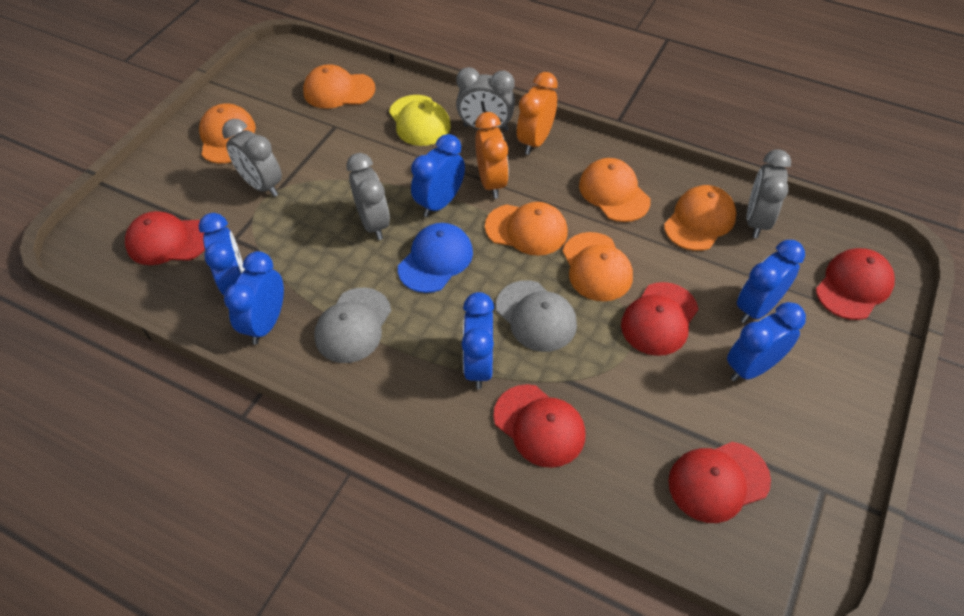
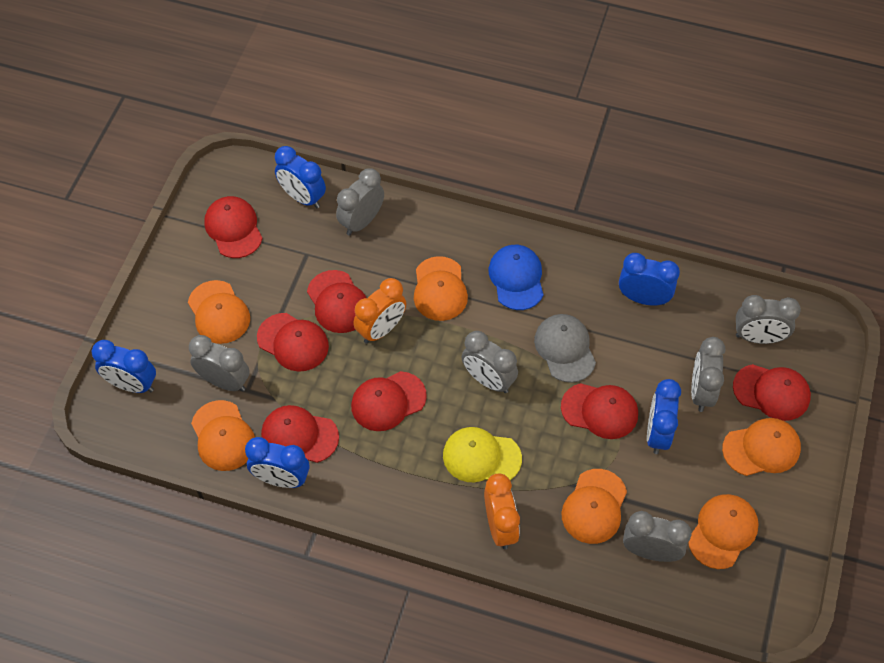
blue clock: 6 -> 5
grey cap: 2 -> 1
grey clock: 4 -> 6
red cap: 5 -> 7

